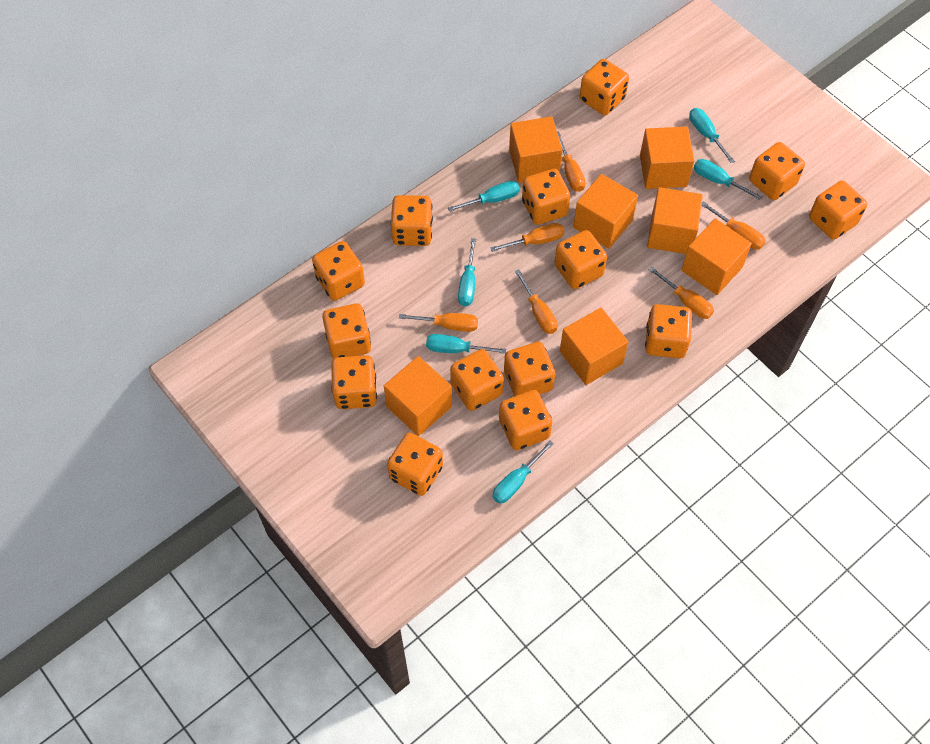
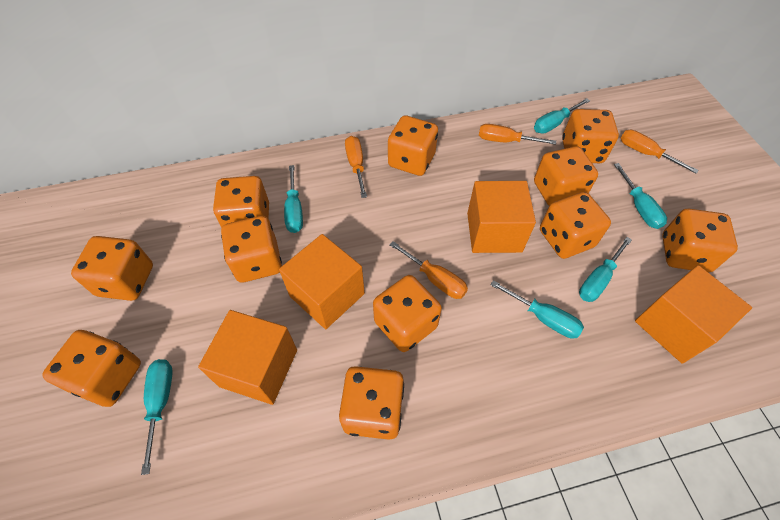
orange cube: 7 -> 4
orange dice: 14 -> 11
orange screwdriver: 6 -> 4

